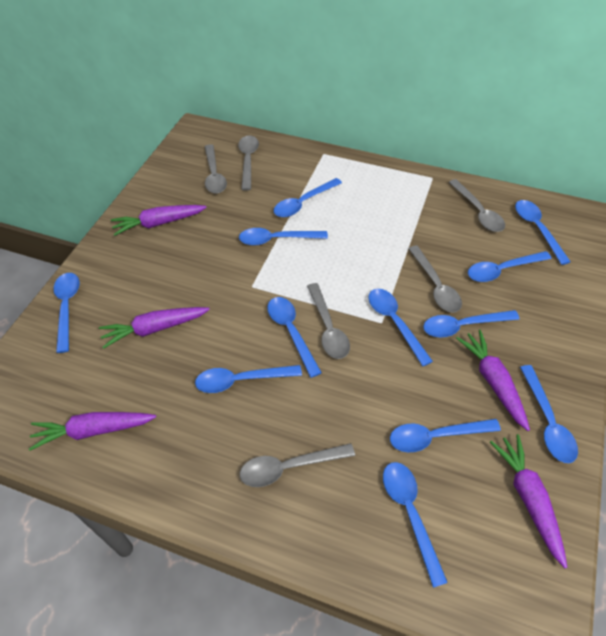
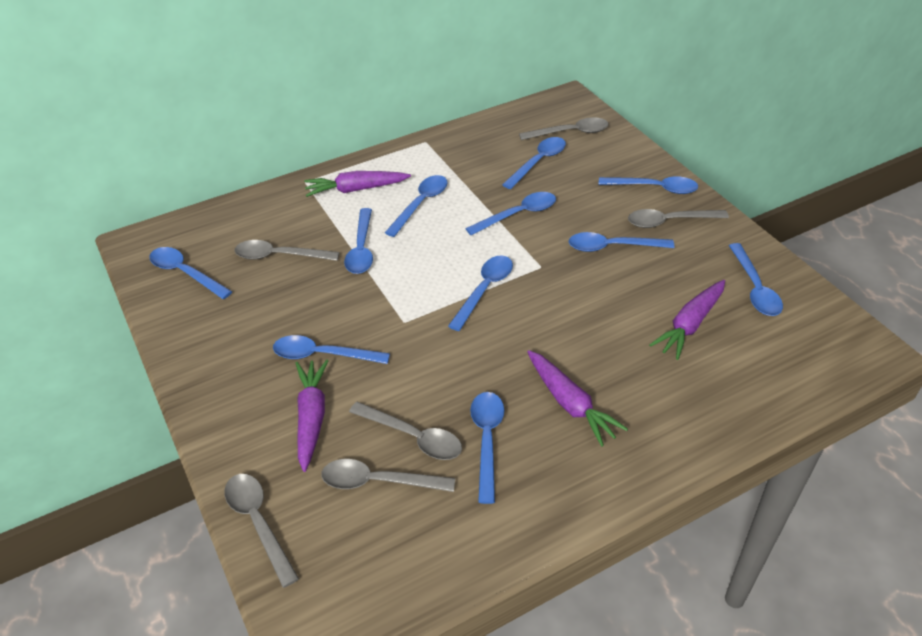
blue spoon: 12 -> 11
purple carrot: 5 -> 4

